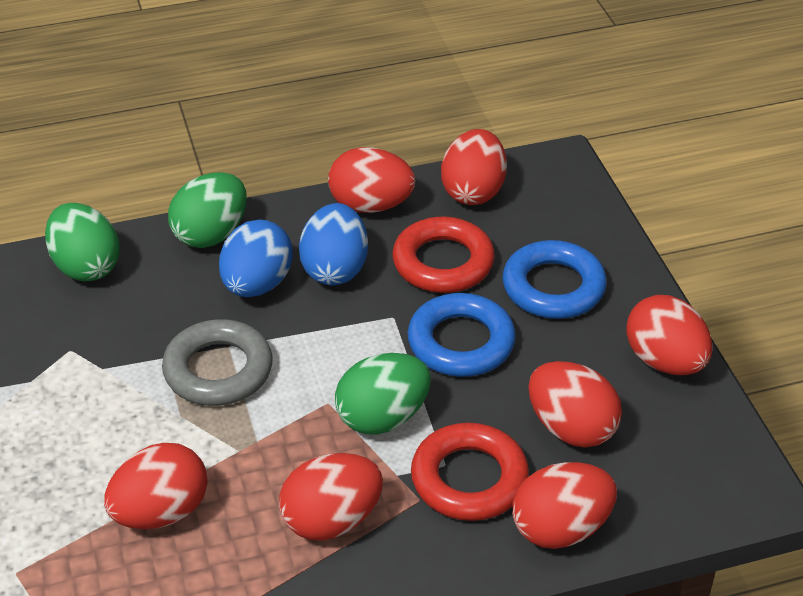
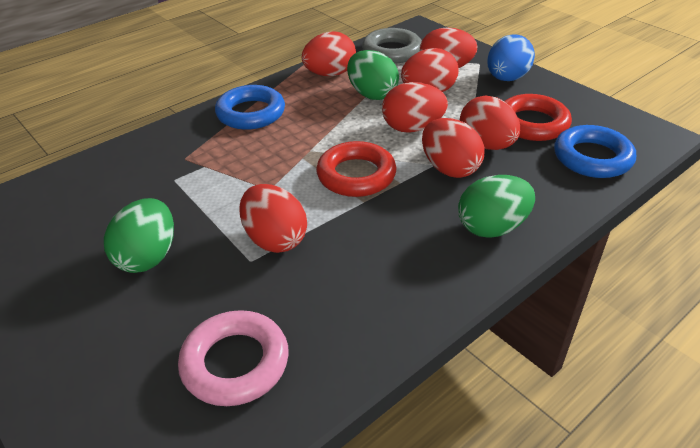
blue egg: 2 -> 1
pink ring: 0 -> 1

